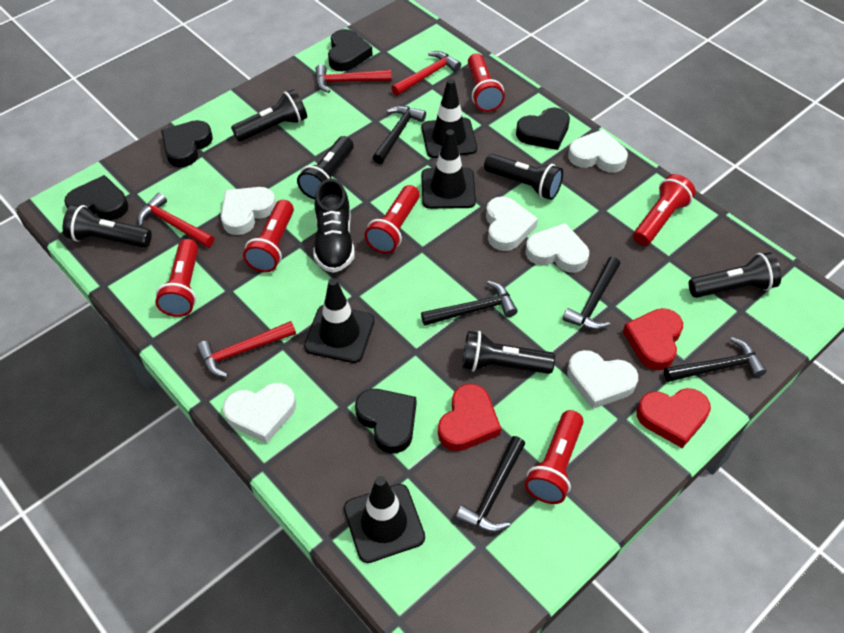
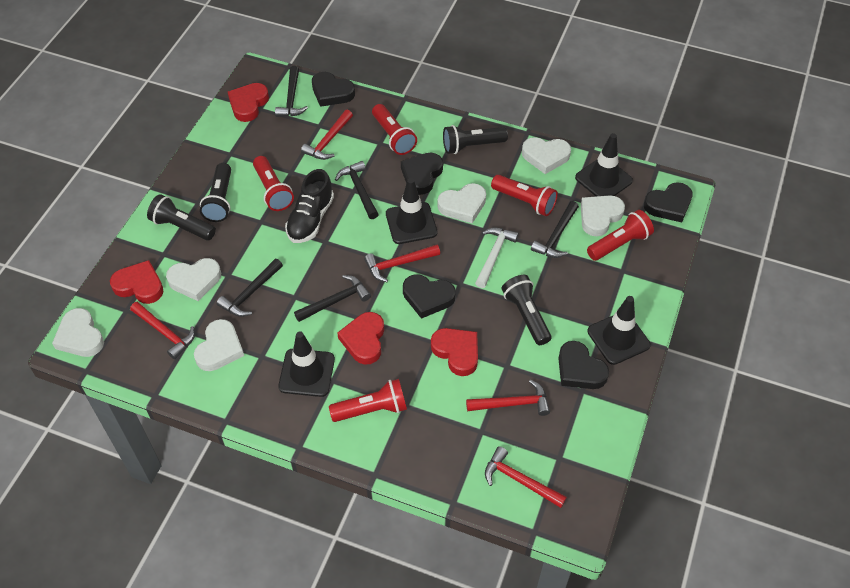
black flashlight: 6 -> 4
red flashlight: 6 -> 5
red hammer: 4 -> 5
red heart: 3 -> 4
white hammer: 0 -> 1

